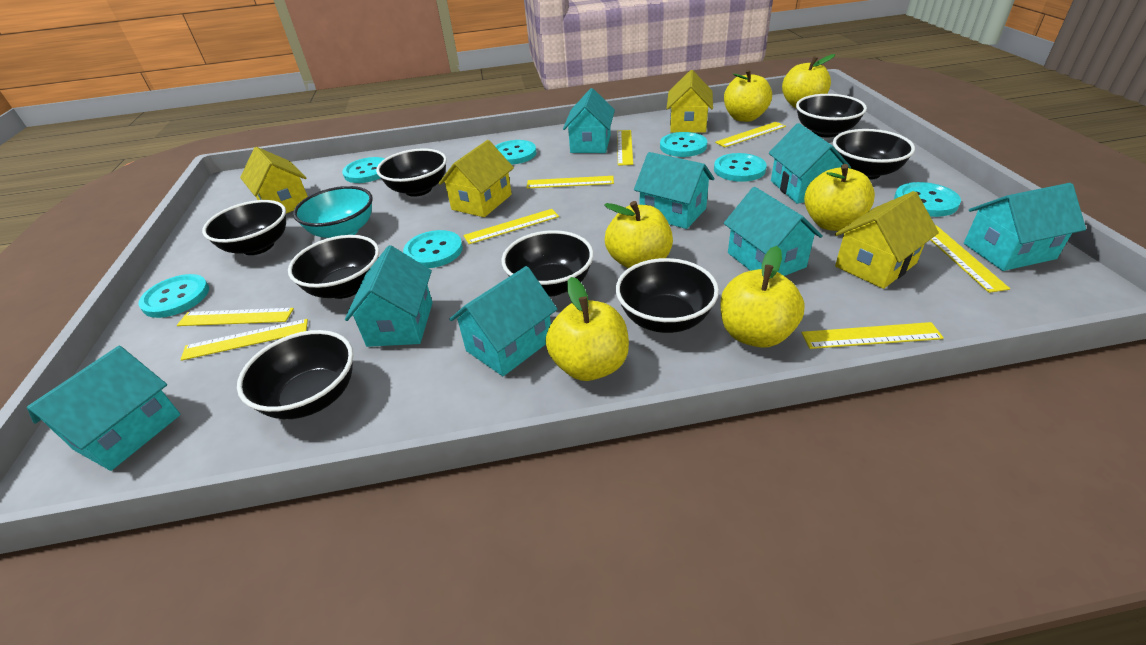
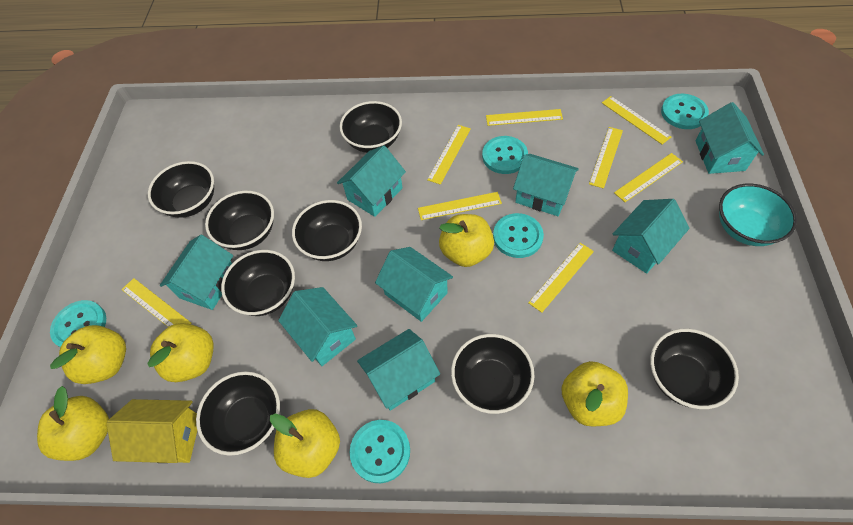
turquoise button: 7 -> 5
yellow house: 4 -> 1

